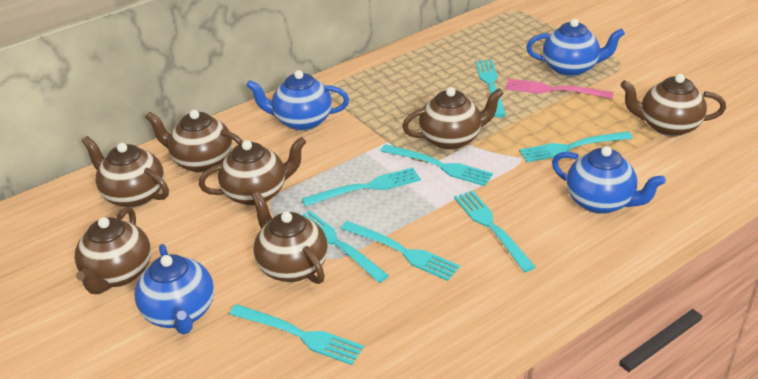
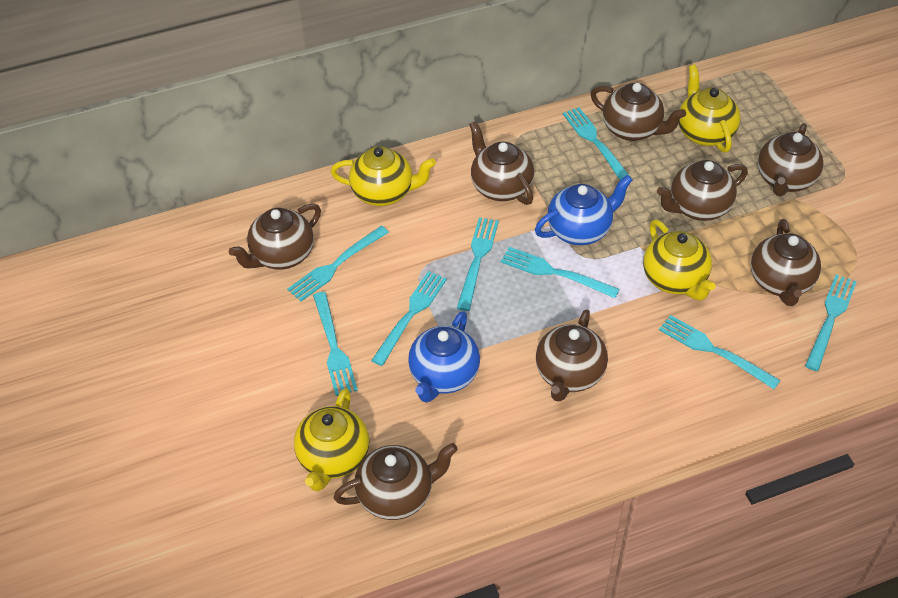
blue teapot: 4 -> 2
brown teapot: 7 -> 8
pink fork: 1 -> 0
yellow teapot: 0 -> 4

